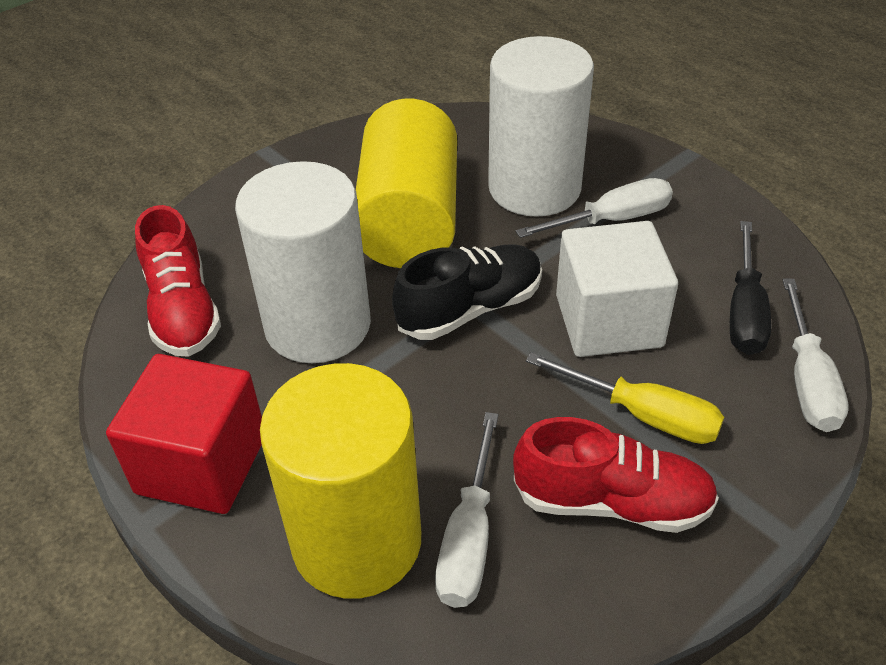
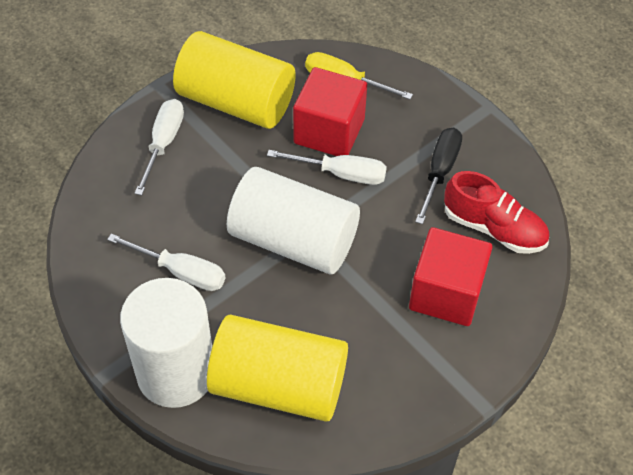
black shoe: 1 -> 0
red cube: 1 -> 2
red shoe: 2 -> 1
white cube: 1 -> 0

